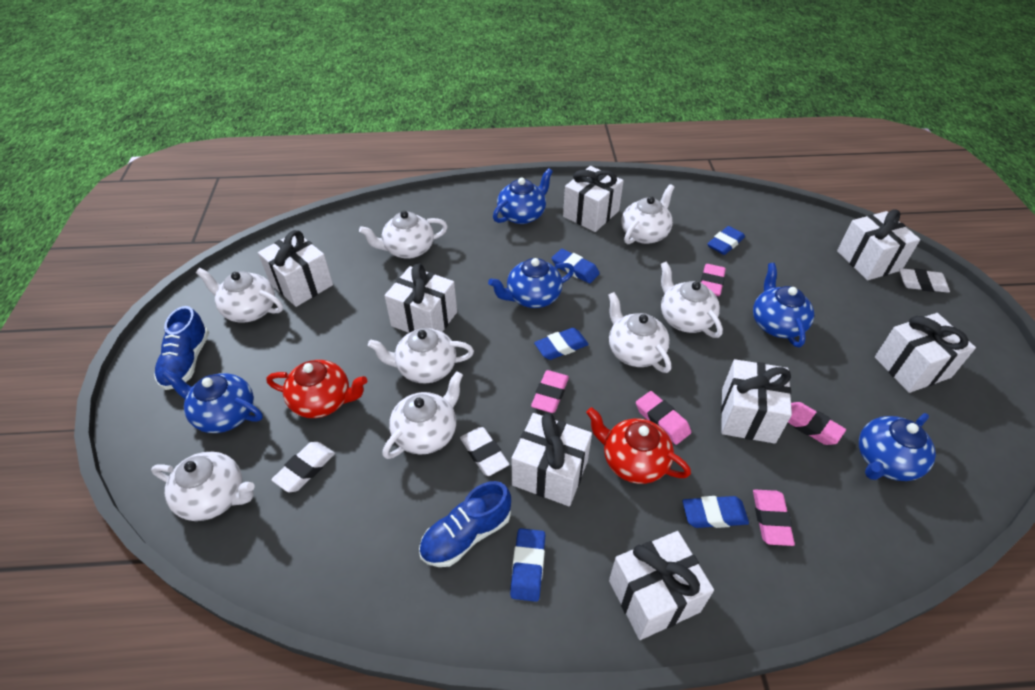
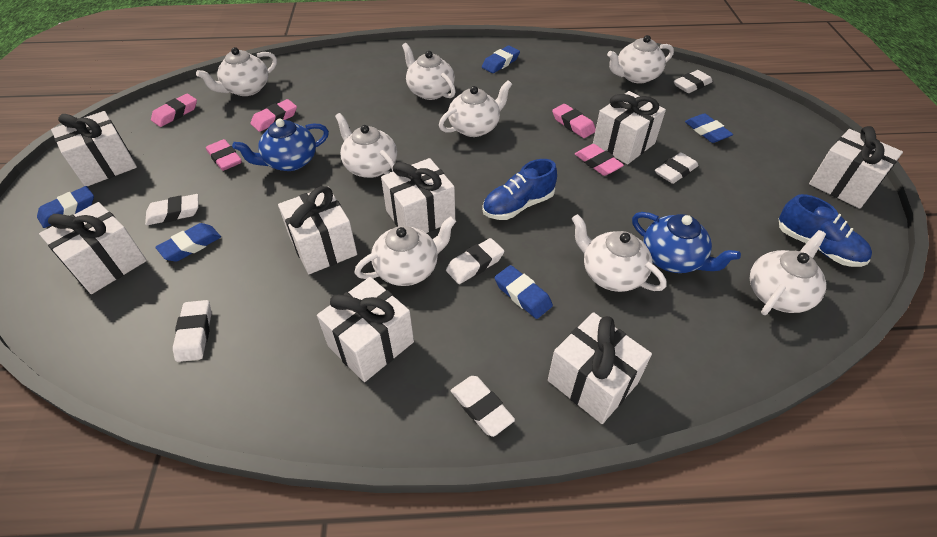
blue teapot: 5 -> 2
red teapot: 2 -> 0
white eraser: 3 -> 6

